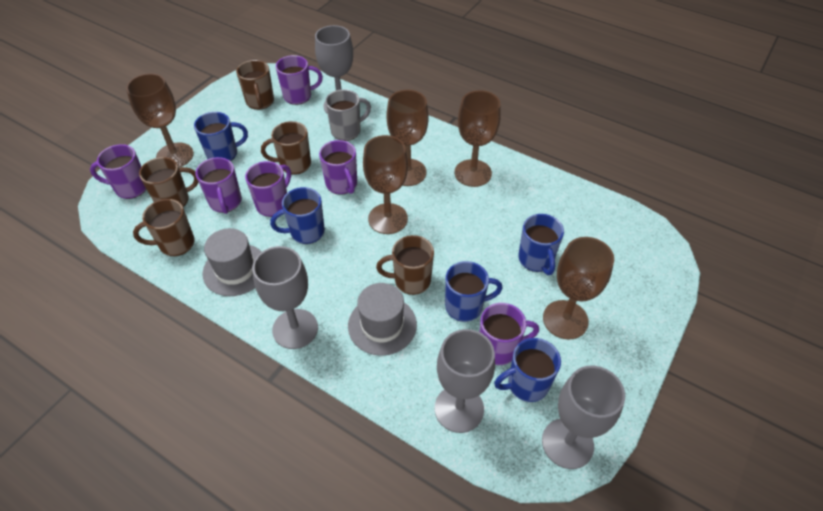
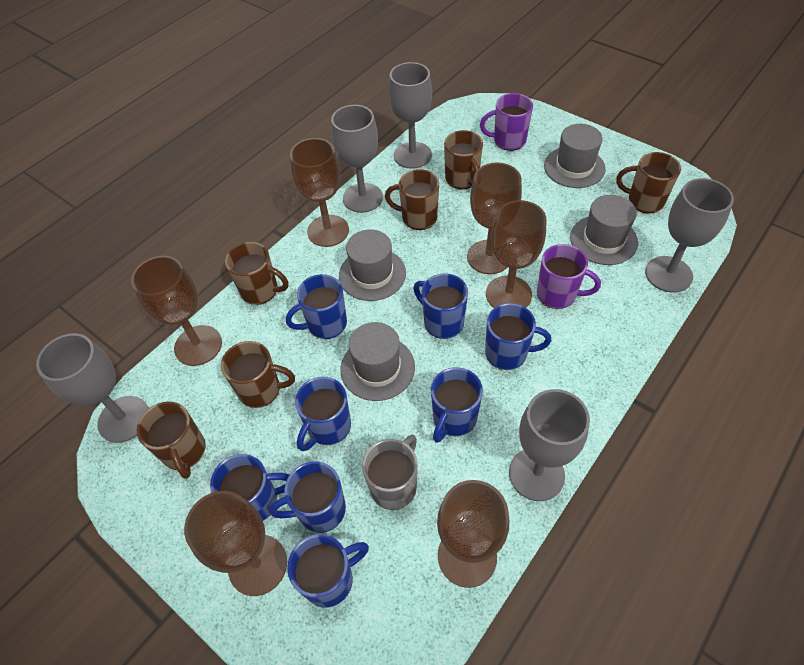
blue mug: 5 -> 8
brown goblet: 5 -> 6
brown mug: 5 -> 6
grey goblet: 4 -> 5
grey hat: 2 -> 4
purple mug: 6 -> 2

